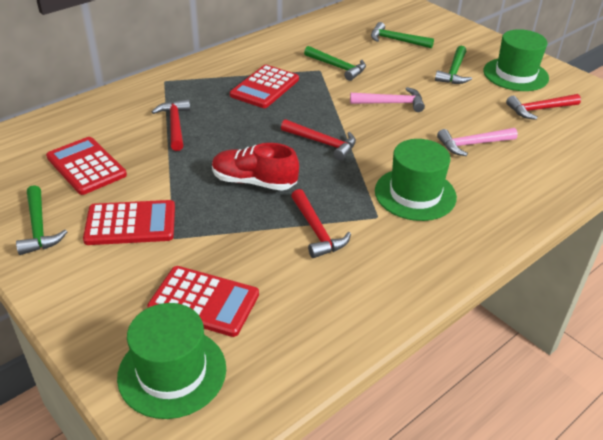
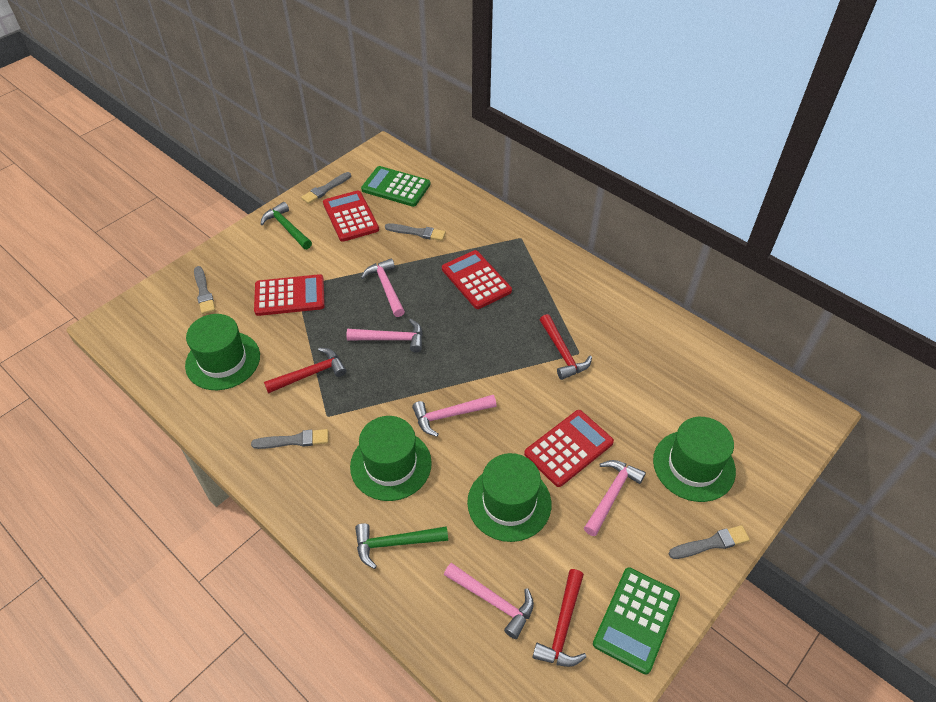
green calculator: 0 -> 2
green hammer: 4 -> 2
green hat: 3 -> 4
grey brush: 0 -> 5
pink hammer: 2 -> 5
red hammer: 4 -> 3
red shoe: 1 -> 0

